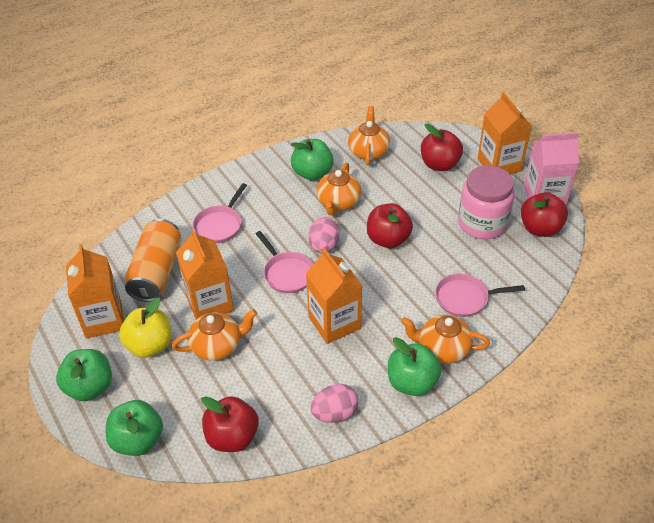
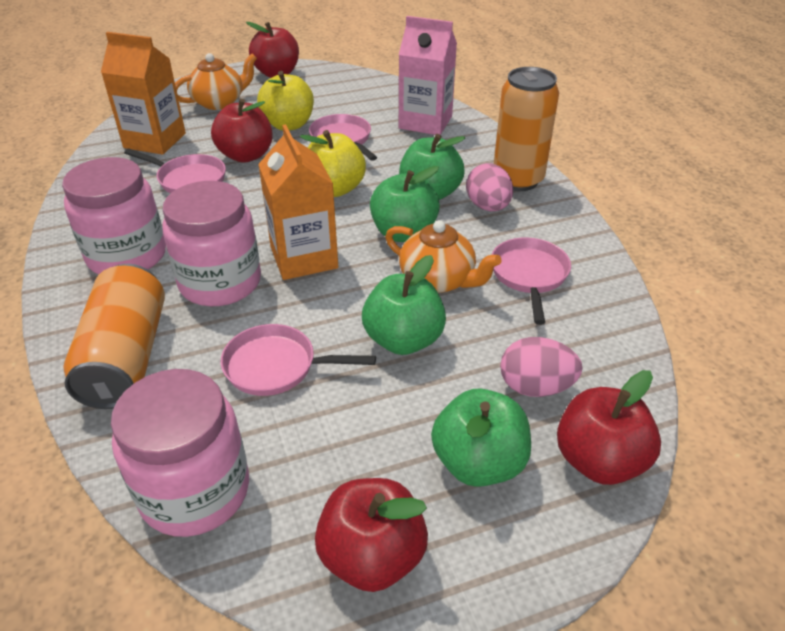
orange can: 1 -> 2
orange carton: 4 -> 2
orange teapot: 4 -> 2
pink jar: 1 -> 3
pink pan: 3 -> 4
yellow apple: 1 -> 2

